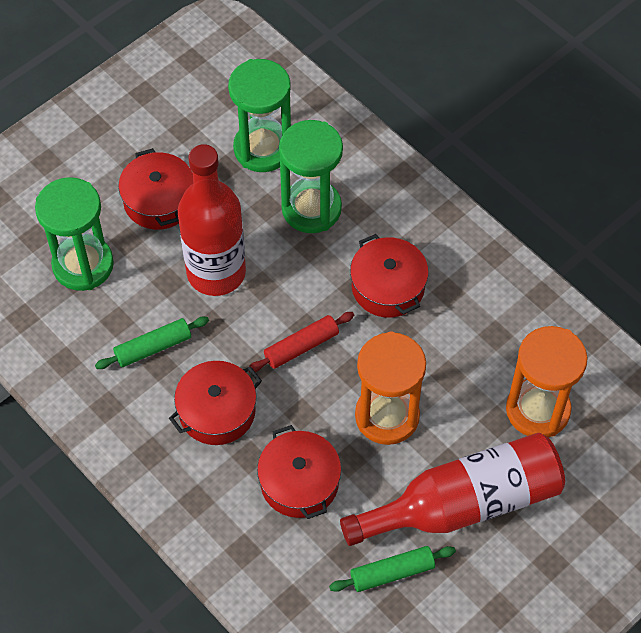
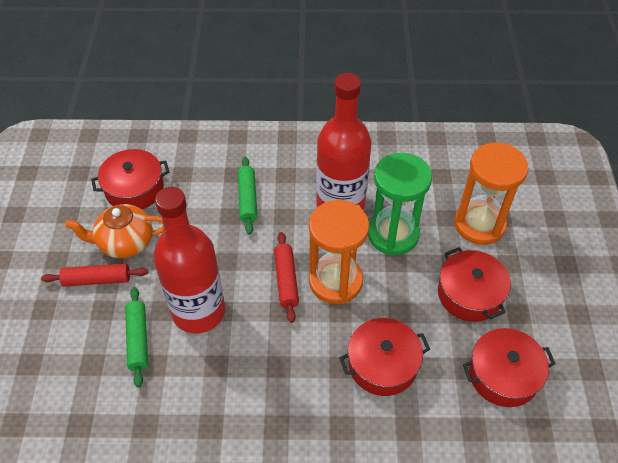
green hourglass: 3 -> 1
orange teapot: 0 -> 1
red rolling pin: 1 -> 2

